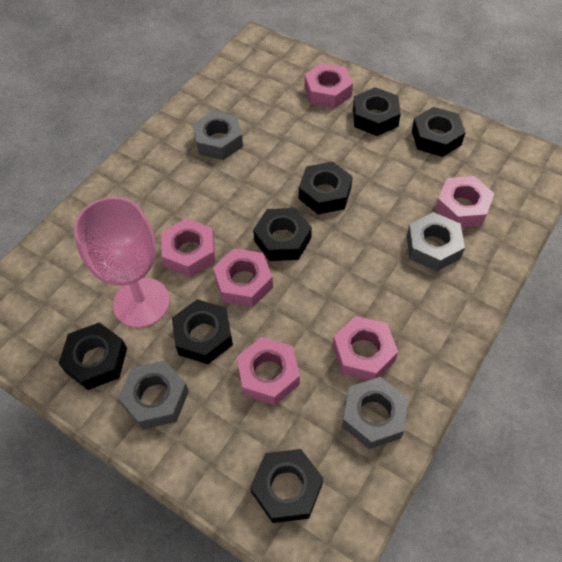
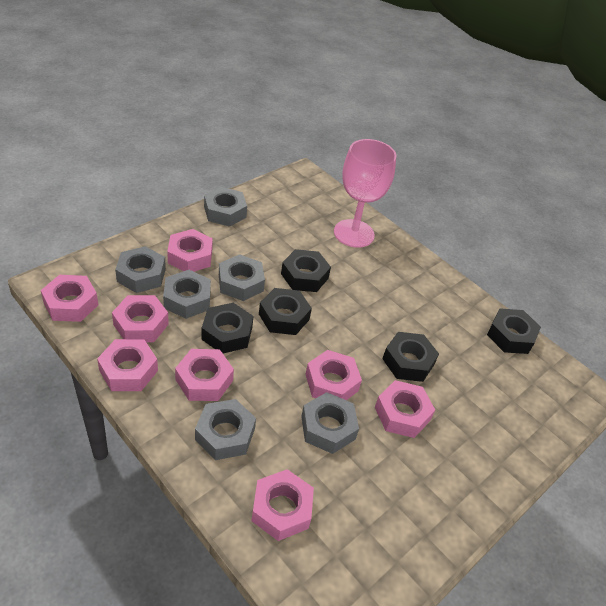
black nut: 7 -> 5
grey nut: 4 -> 6
pink nut: 6 -> 8

